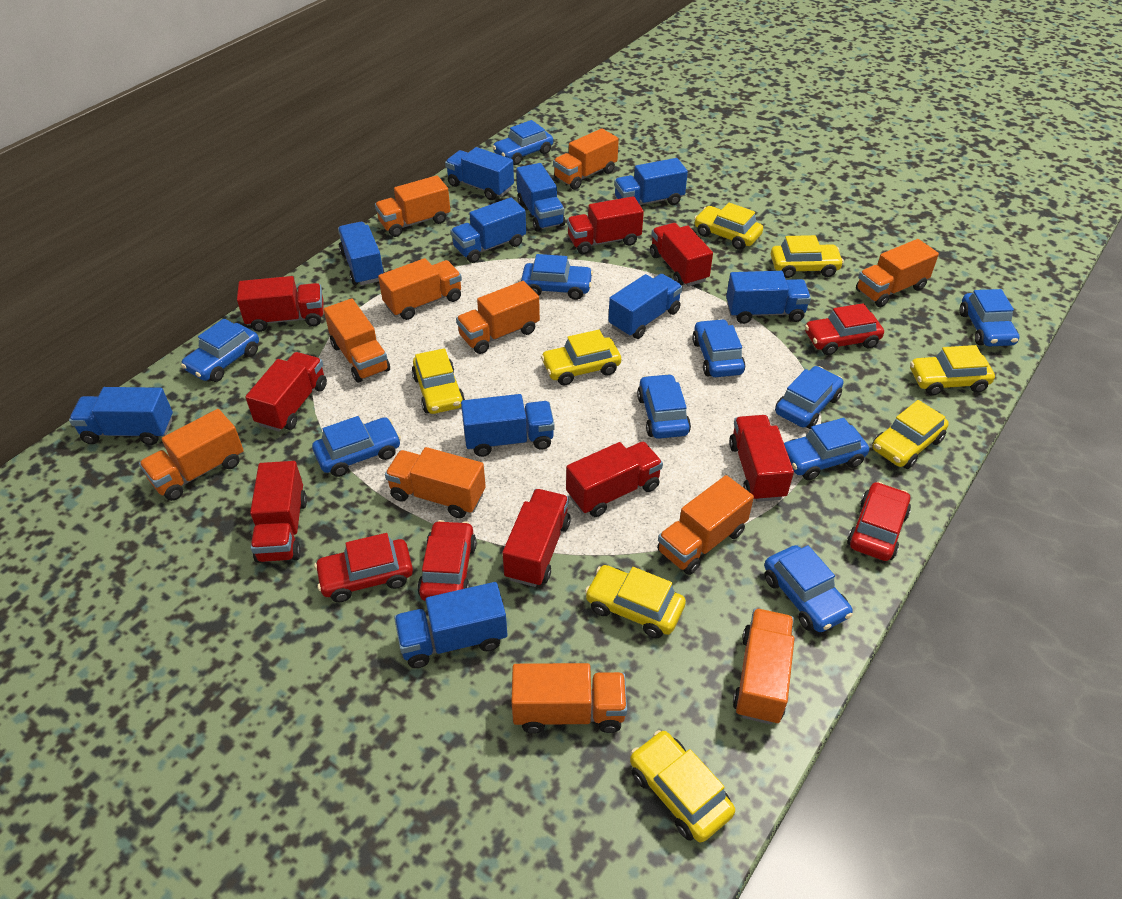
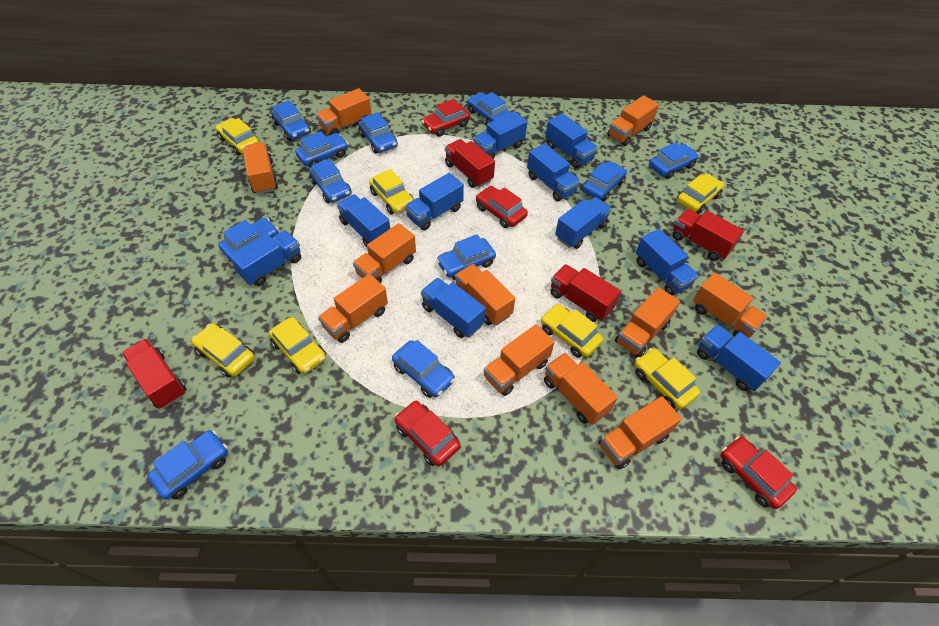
blue car: 10 -> 11
red truck: 8 -> 4
yellow car: 8 -> 7

